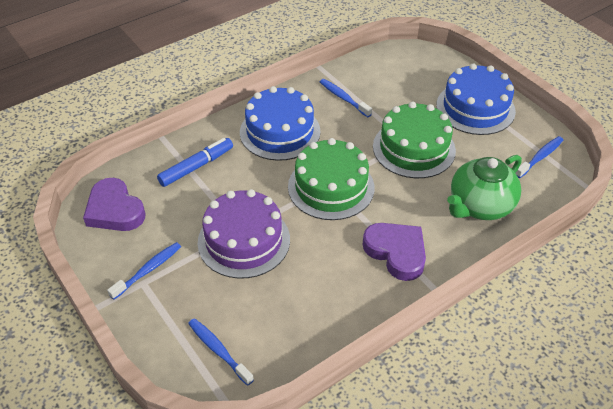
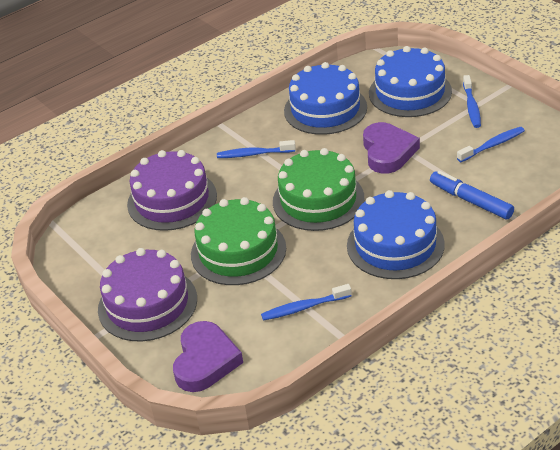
blue cake: 2 -> 3
green teapot: 1 -> 0
purple cake: 1 -> 2

